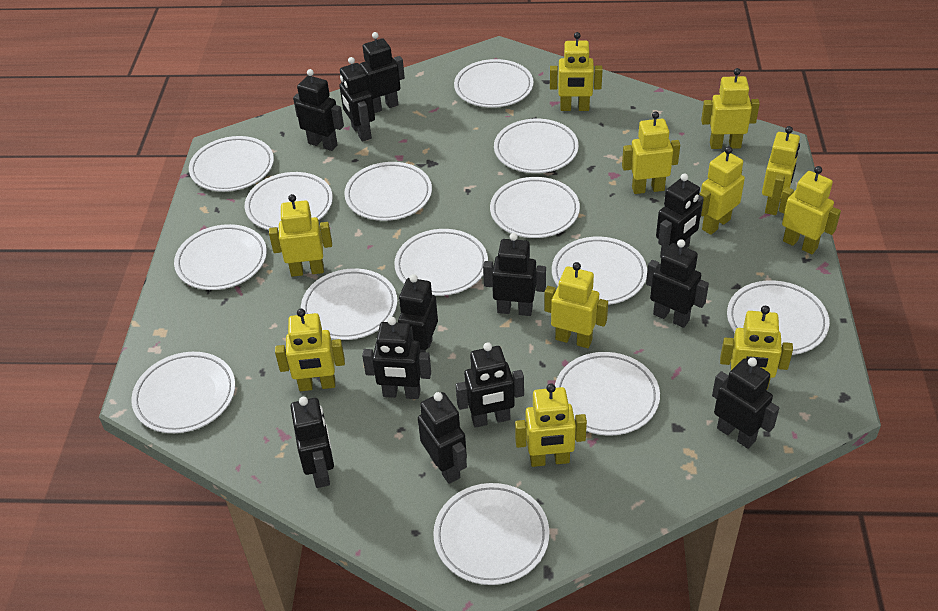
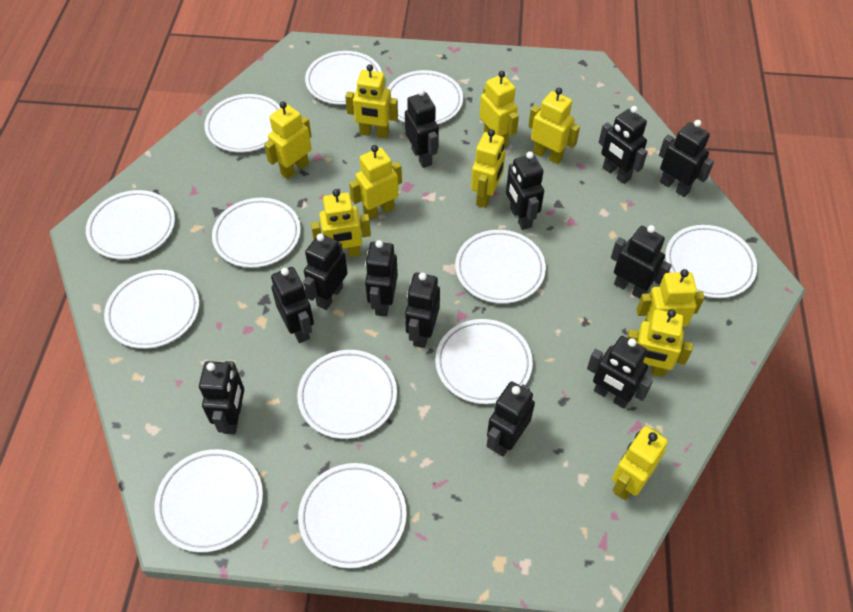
white plate: 14 -> 12
yellow robot: 11 -> 10

